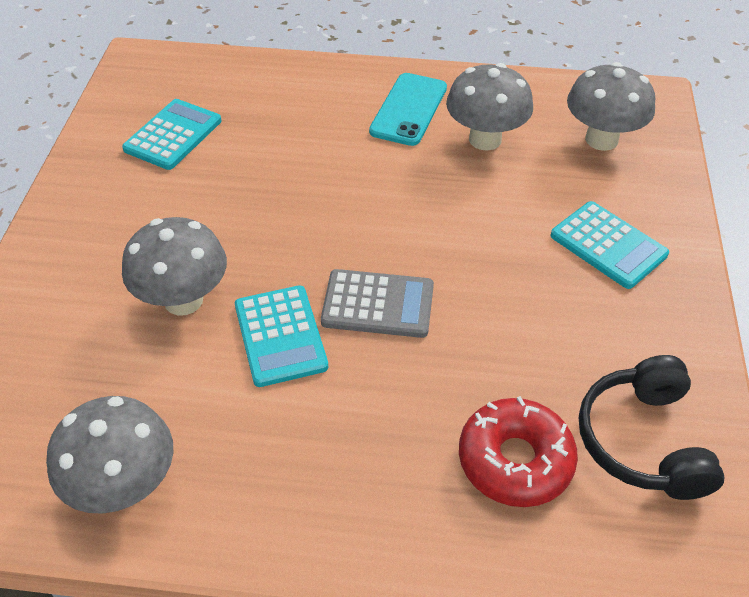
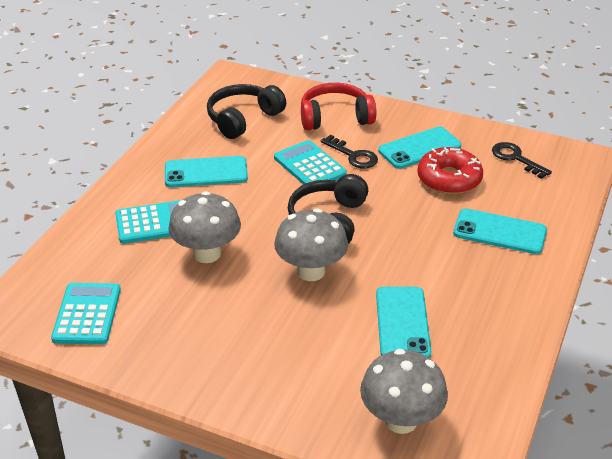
black headphones: 1 -> 2
black key: 0 -> 2
grey calculator: 1 -> 0
grey mushroom: 4 -> 3
red headphones: 0 -> 1
turquoise phone: 1 -> 4

